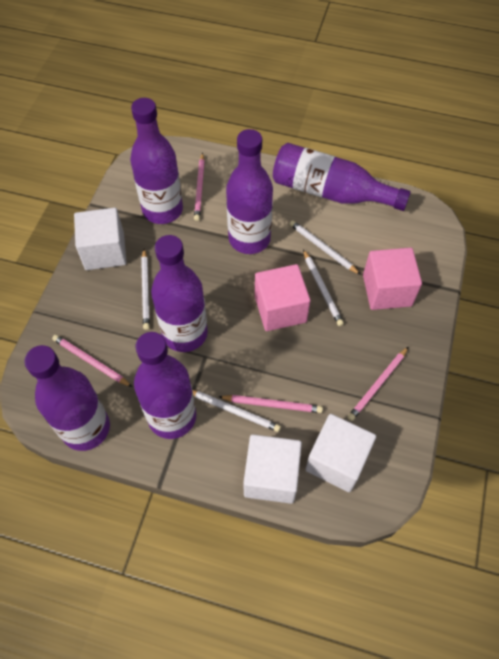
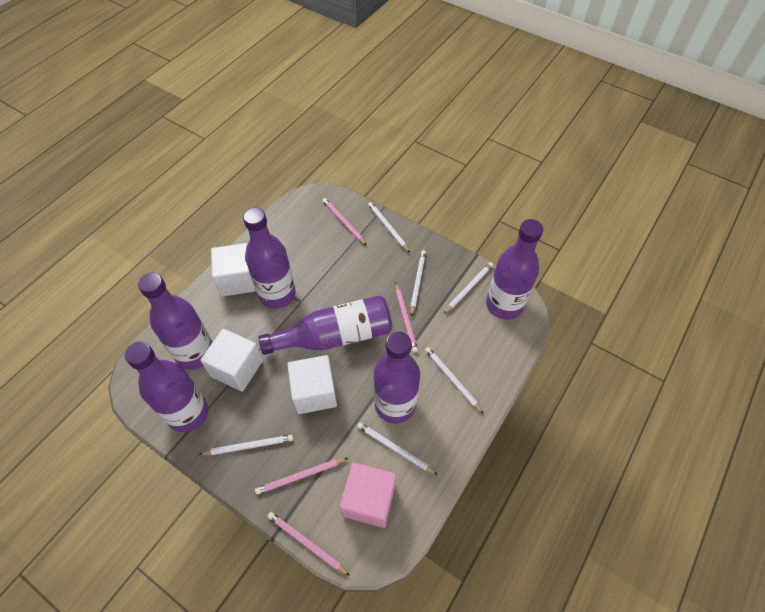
pink cube: 2 -> 1
white pencil: 4 -> 6

